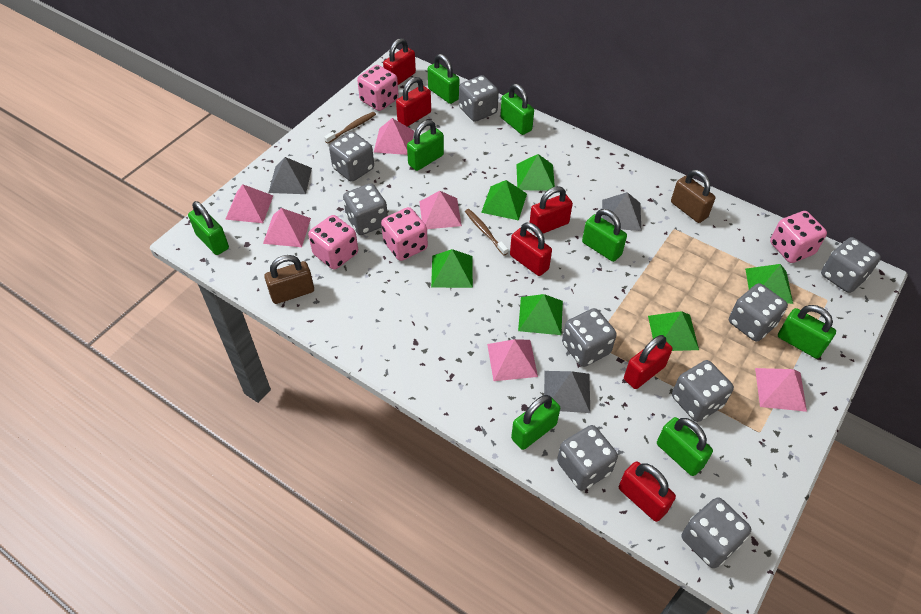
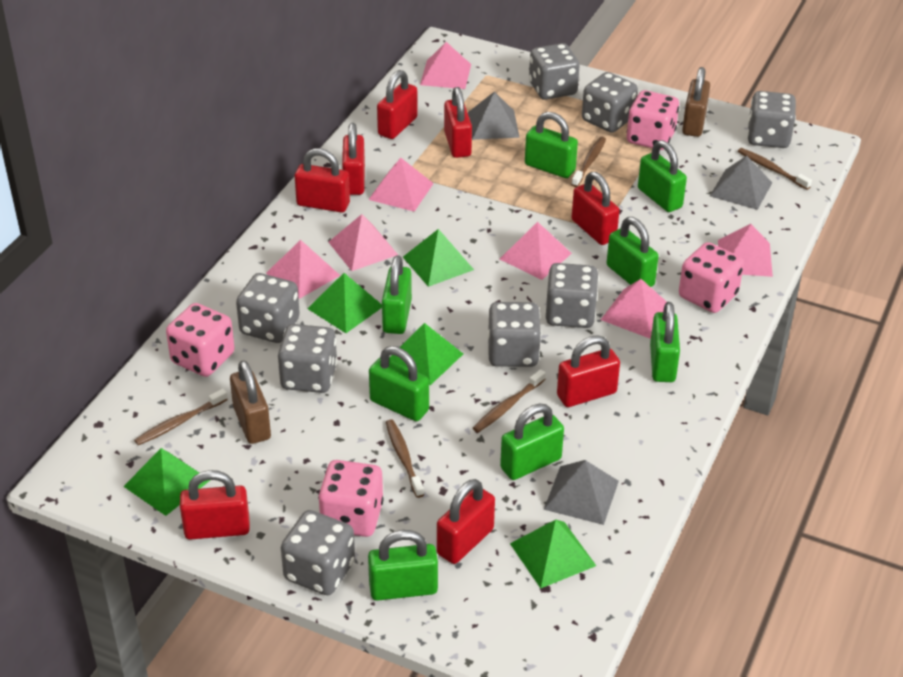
brown toothbrush: 2 -> 5
green pyramid: 6 -> 5
grey dice: 9 -> 8
pink pyramid: 6 -> 7
red padlock: 6 -> 8

